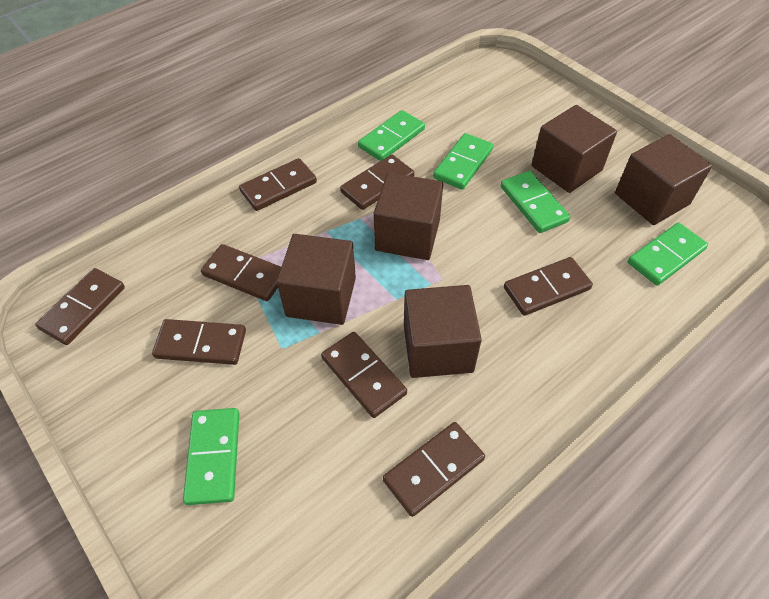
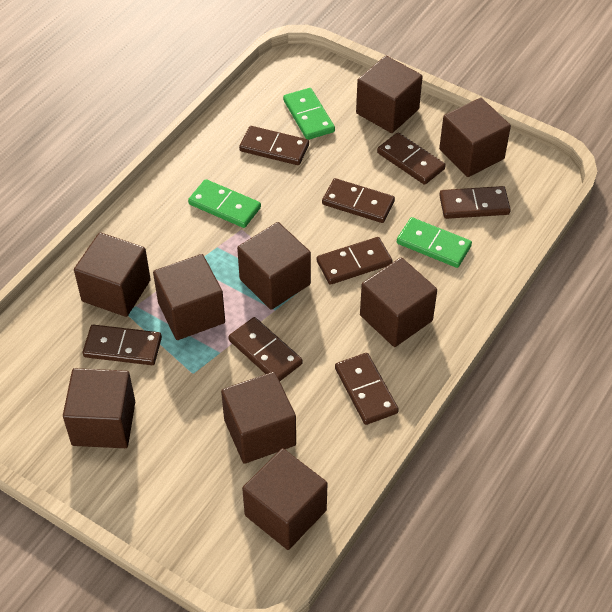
brown cube: 5 -> 9
green domino: 5 -> 3

